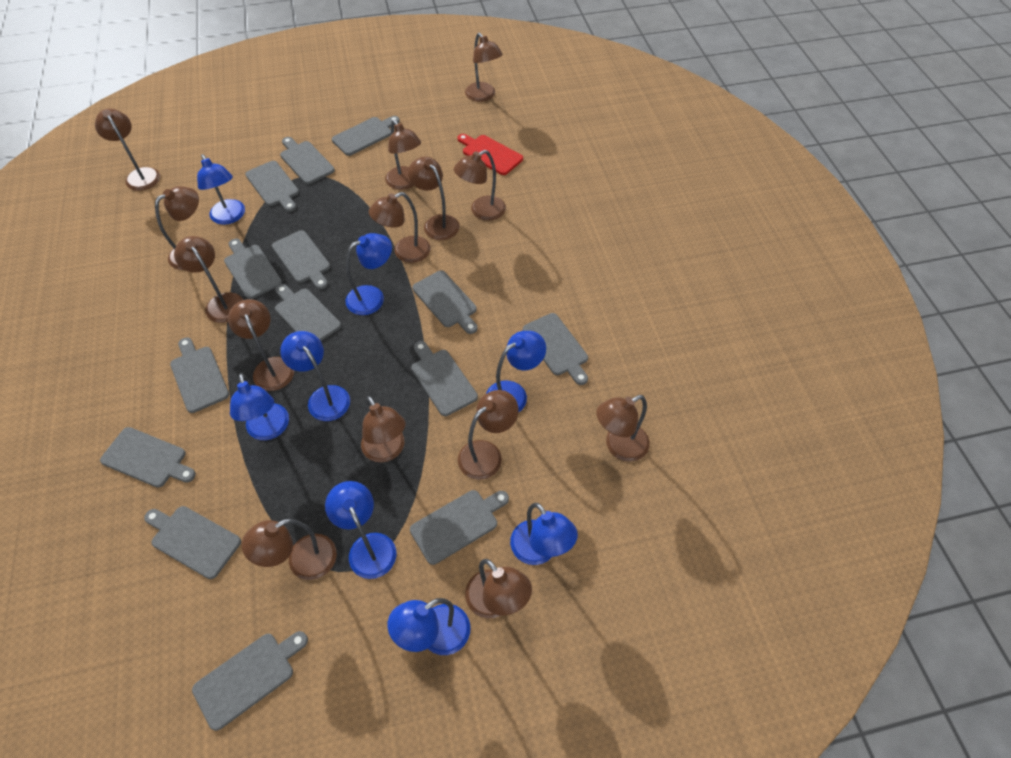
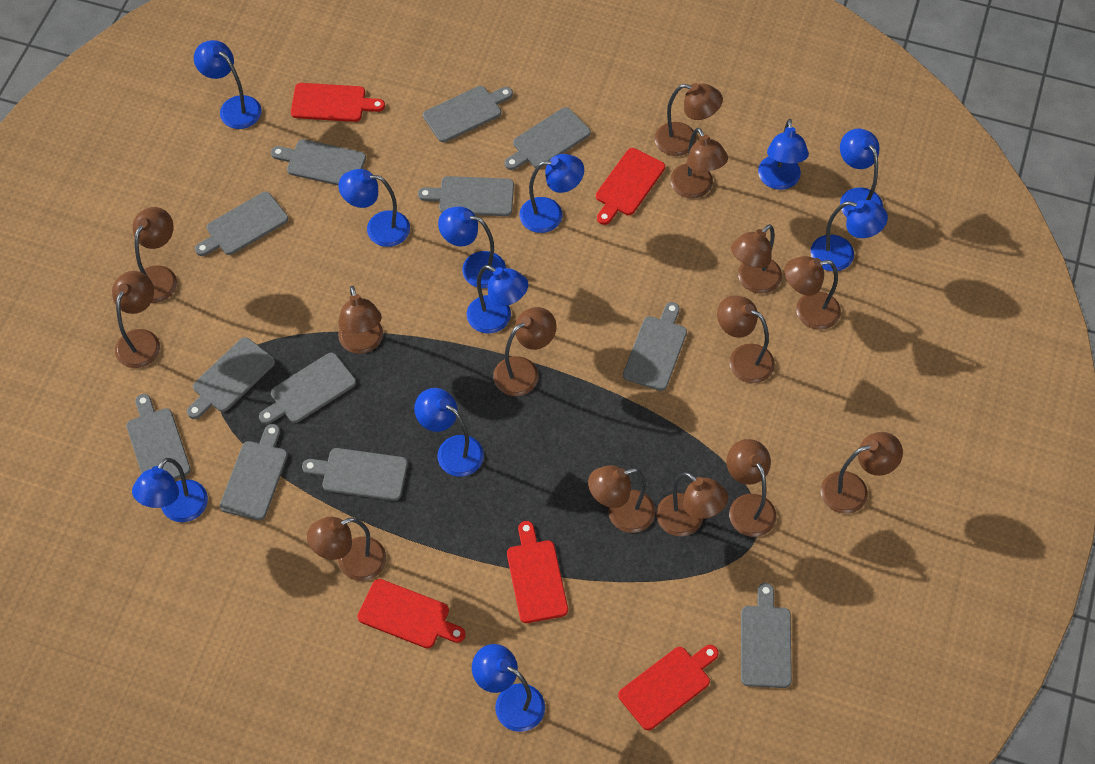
blue lamp: 8 -> 11
grey cutting board: 14 -> 12
red cutting board: 1 -> 5

